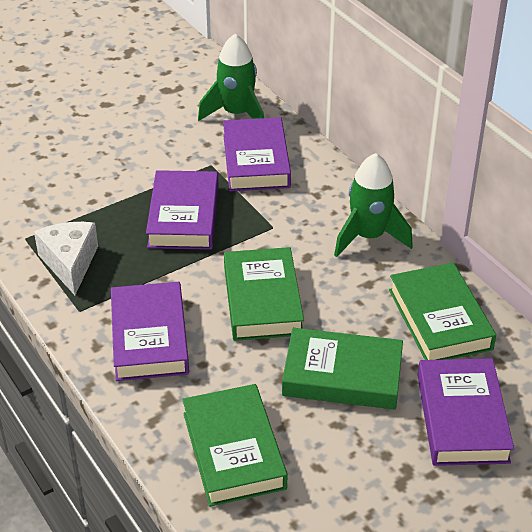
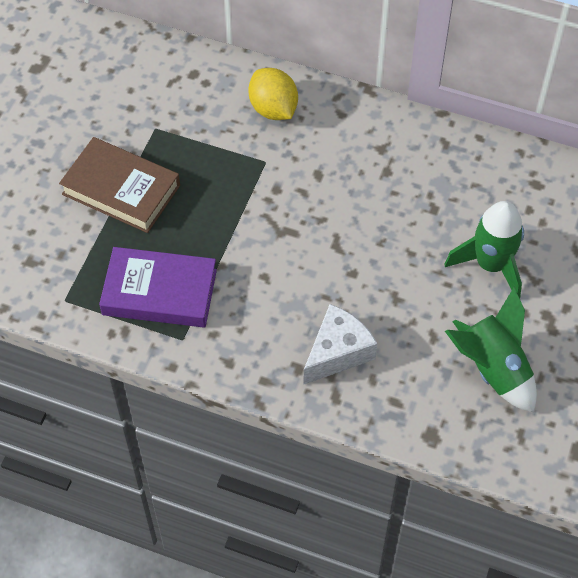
brown book: 0 -> 1
green book: 4 -> 0
purple book: 4 -> 1
yellow lemon: 0 -> 1

